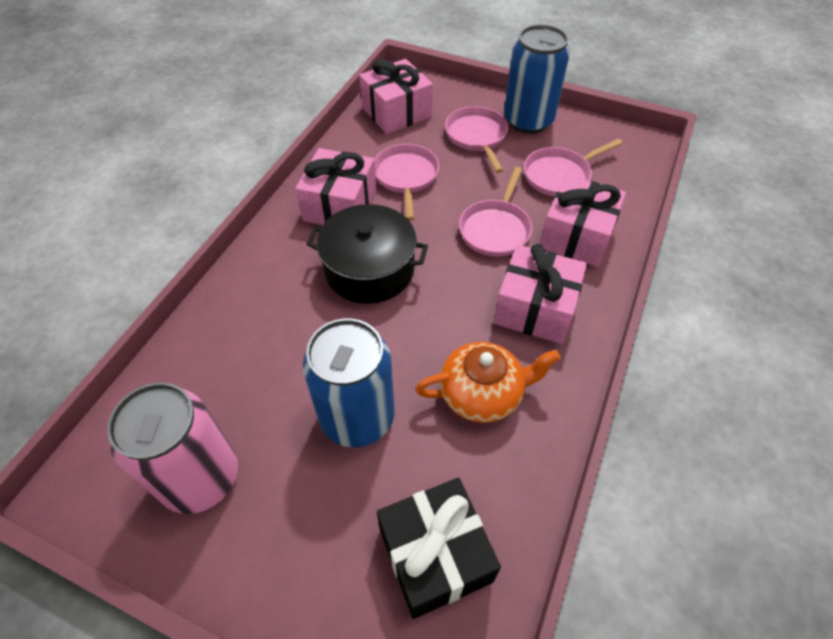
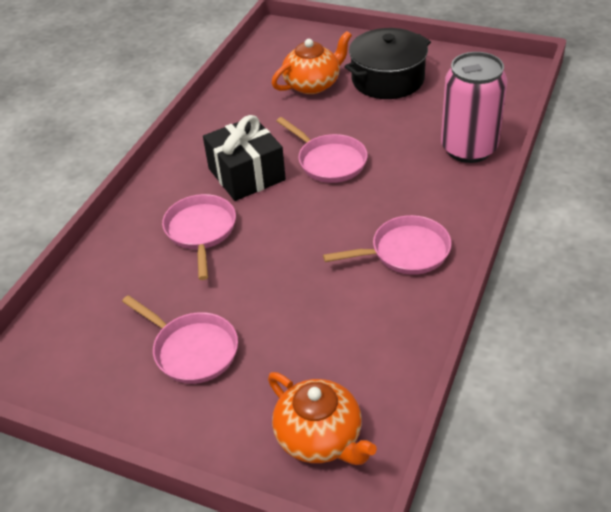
blue can: 2 -> 0
orange teapot: 1 -> 2
pink gift: 4 -> 0

